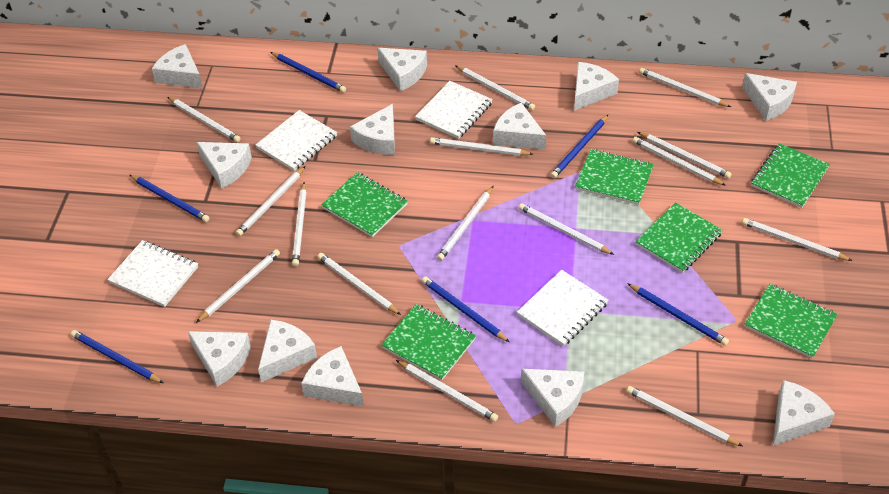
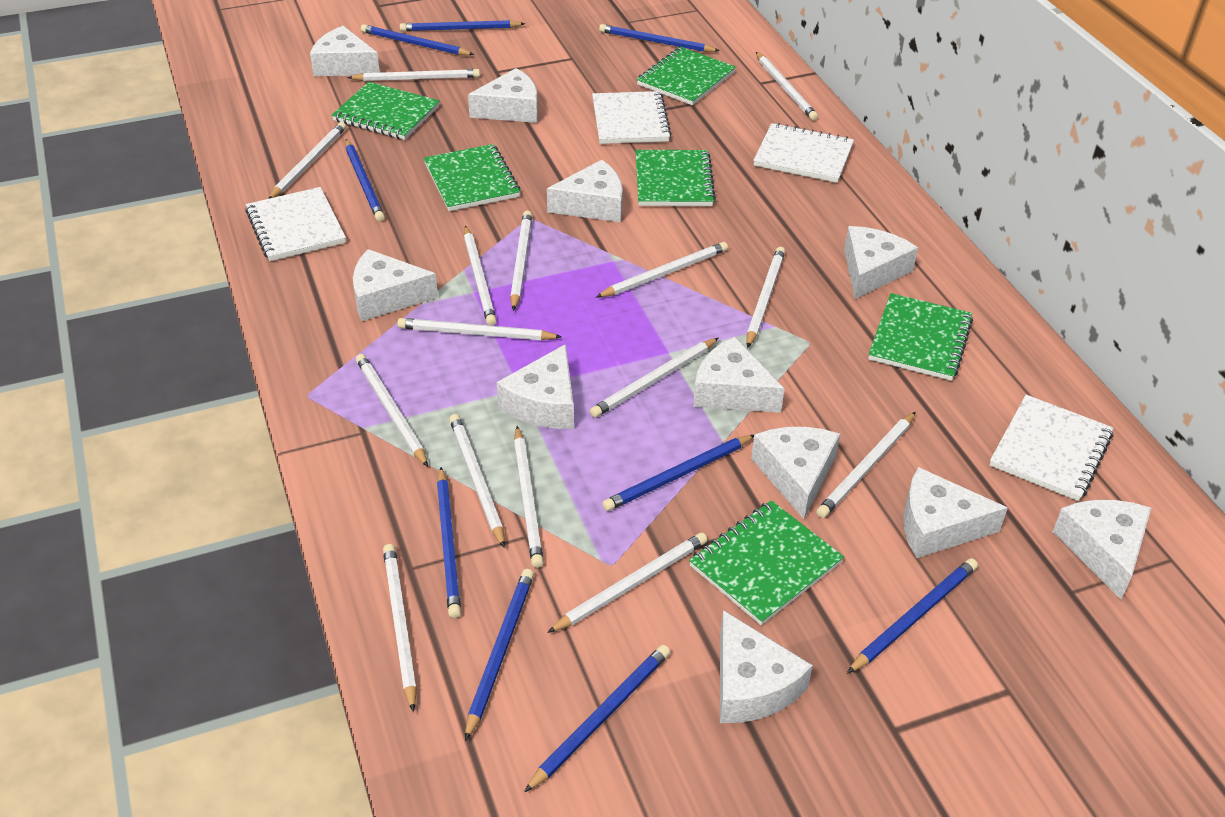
blue pencil: 6 -> 9
white cheese: 12 -> 11

